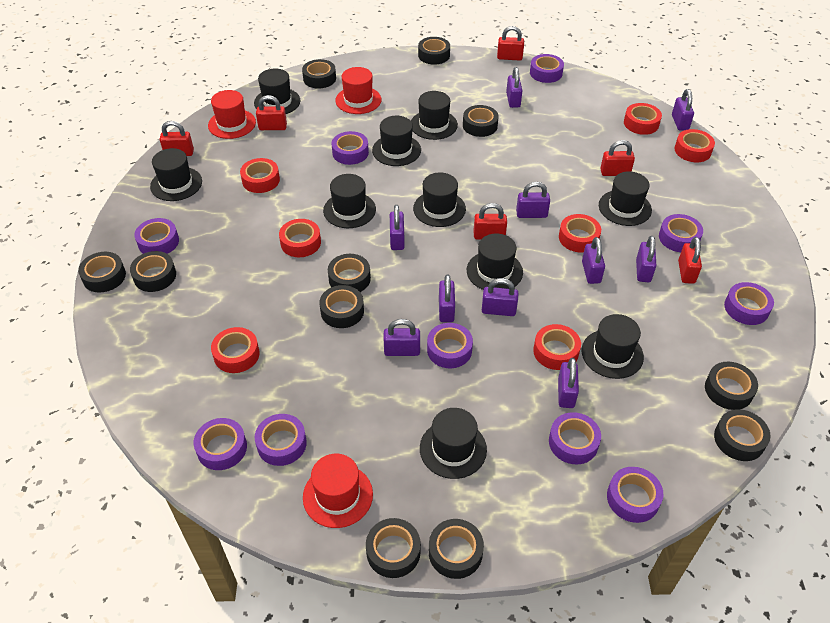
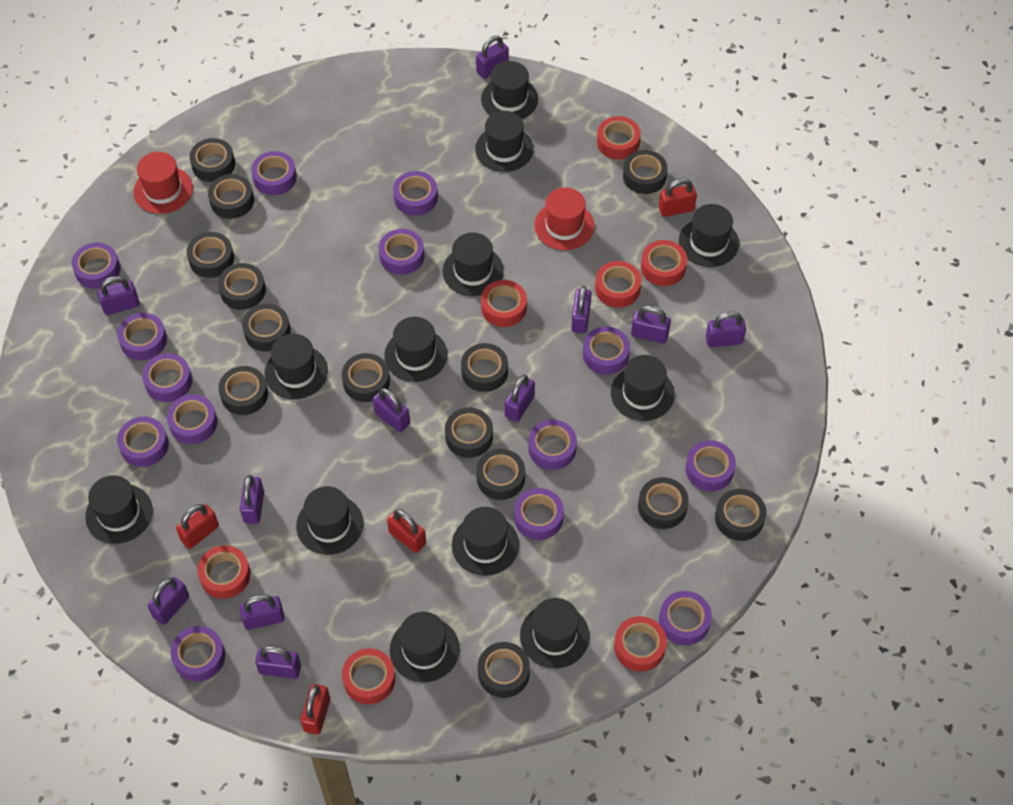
black hat: 10 -> 12
black tape: 11 -> 14
purple padlock: 10 -> 11
purple tape: 10 -> 14
red hat: 3 -> 2
red padlock: 6 -> 4

